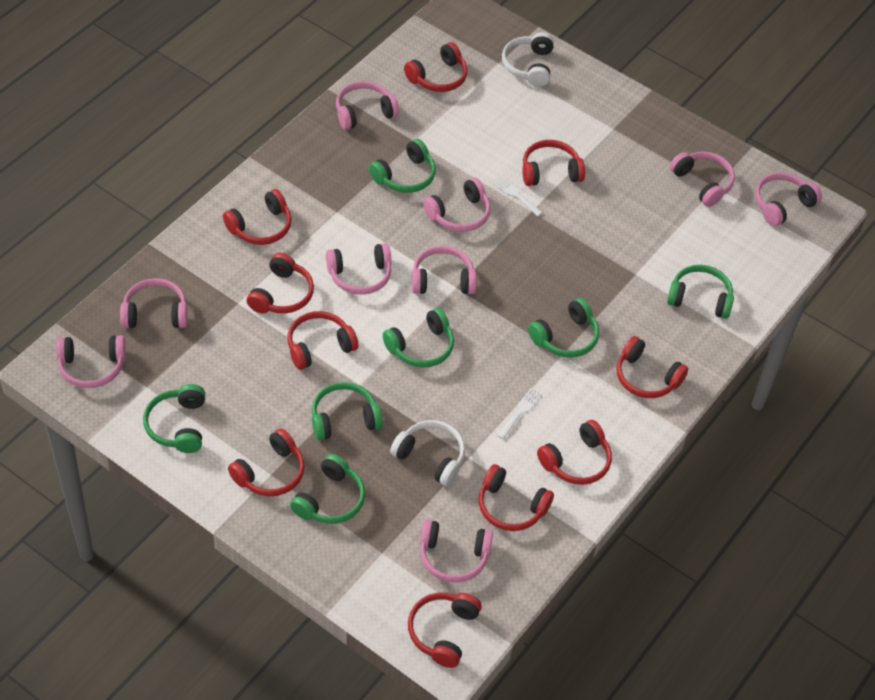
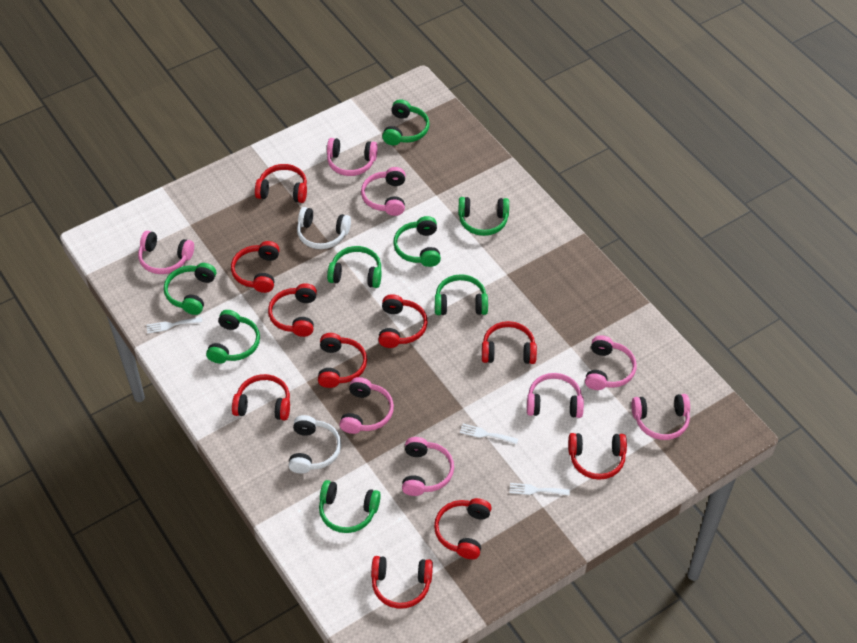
green headphones: 7 -> 8
pink headphones: 9 -> 8
white fork: 2 -> 3

